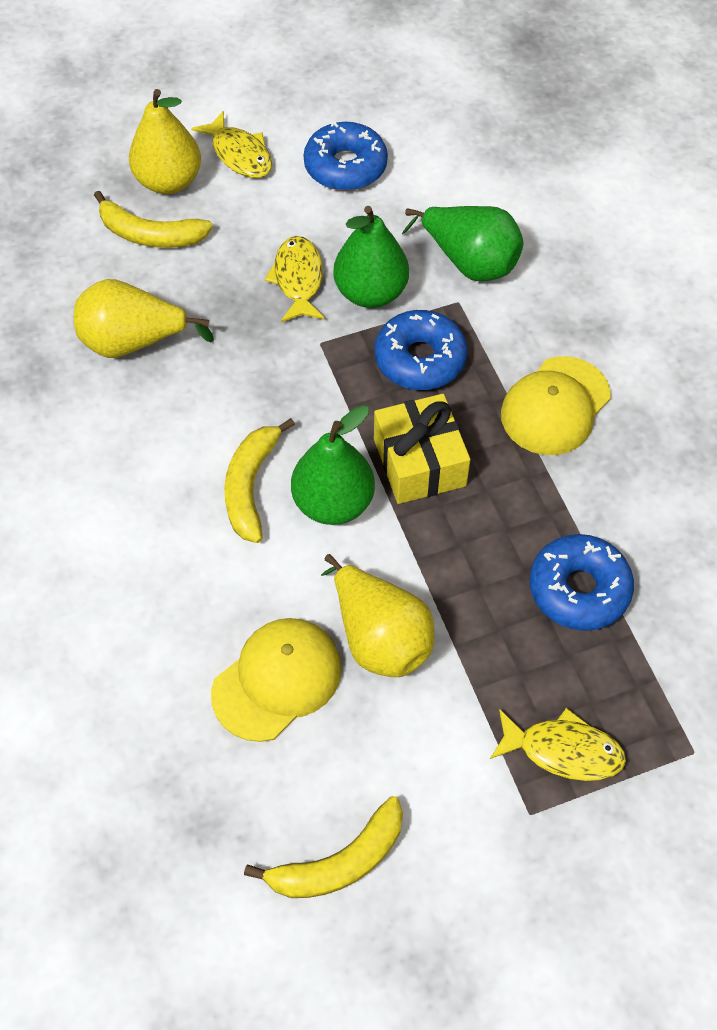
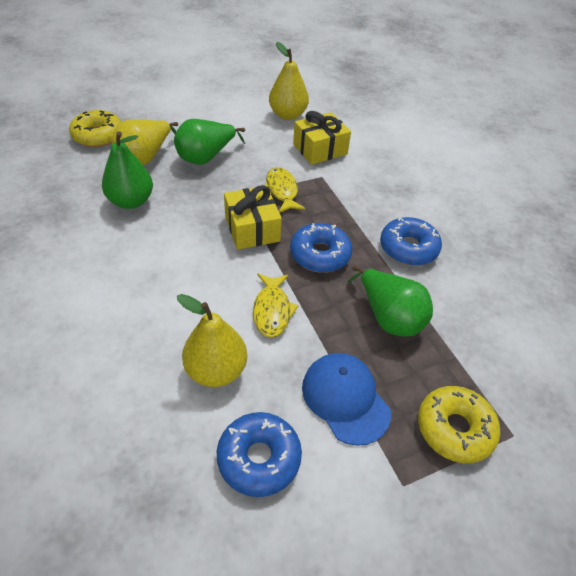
blue cap: 0 -> 1
yellow banana: 3 -> 0
yellow cap: 2 -> 0
yellow donut: 0 -> 2
yellow fish: 3 -> 2
yellow gift: 1 -> 2

